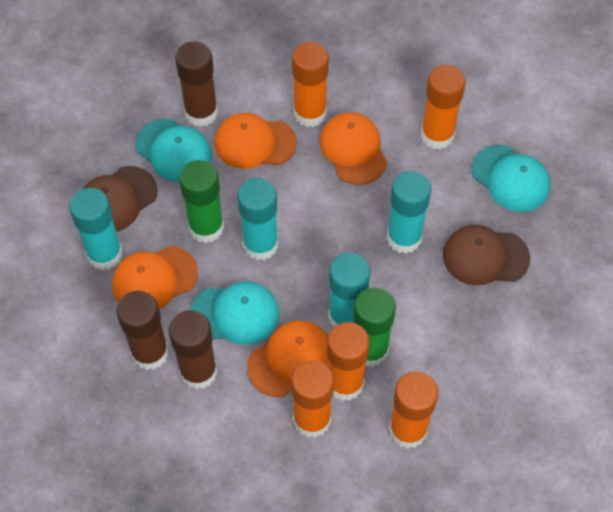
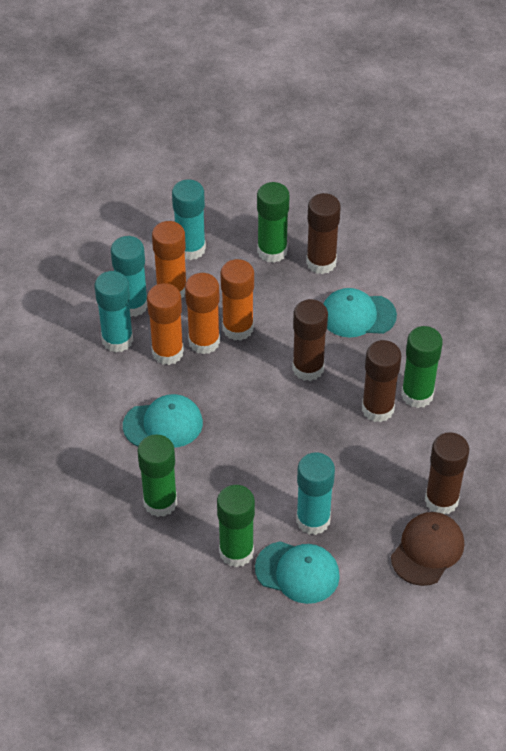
brown cap: 2 -> 1
brown glue stick: 3 -> 4
green glue stick: 2 -> 4
orange cap: 4 -> 0
orange glue stick: 5 -> 4

